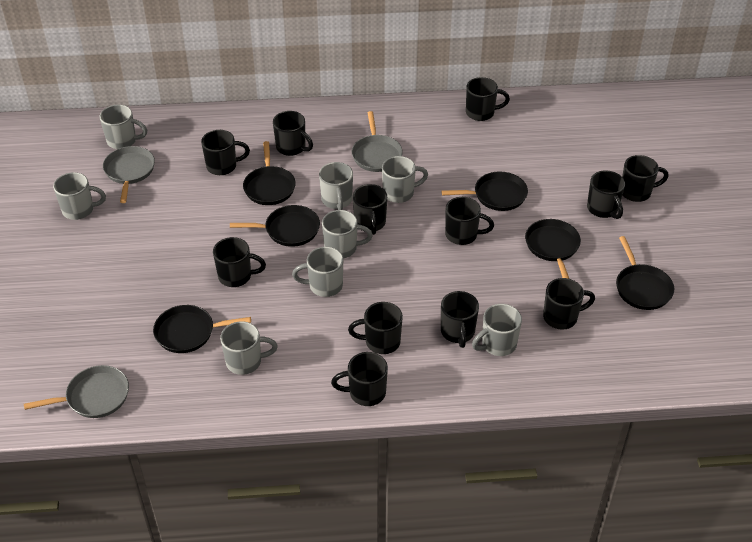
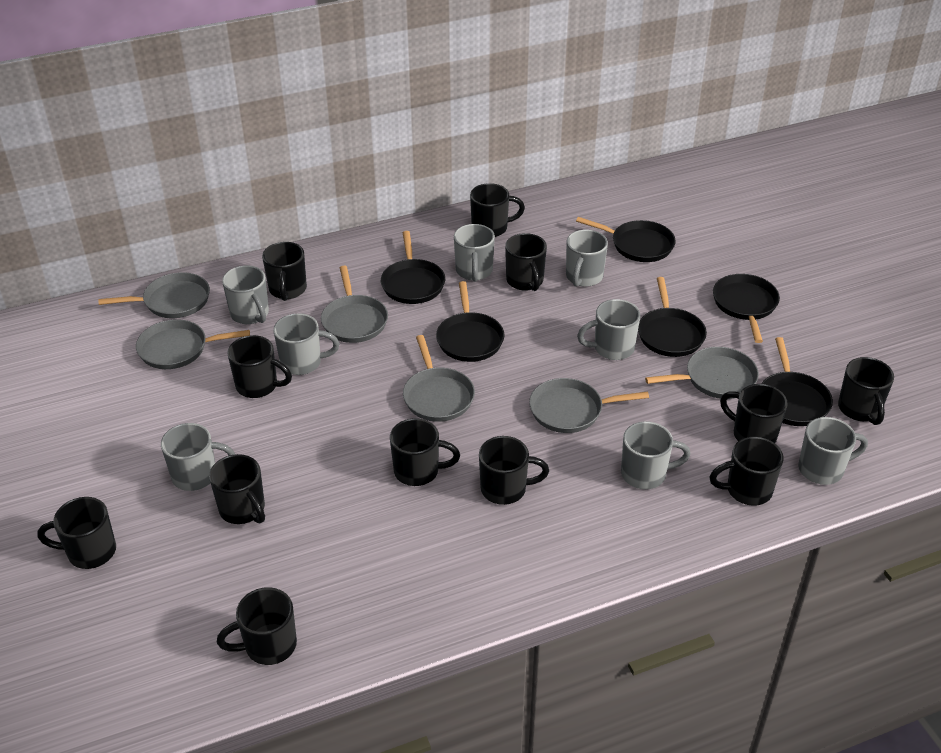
grey pan: 3 -> 6

